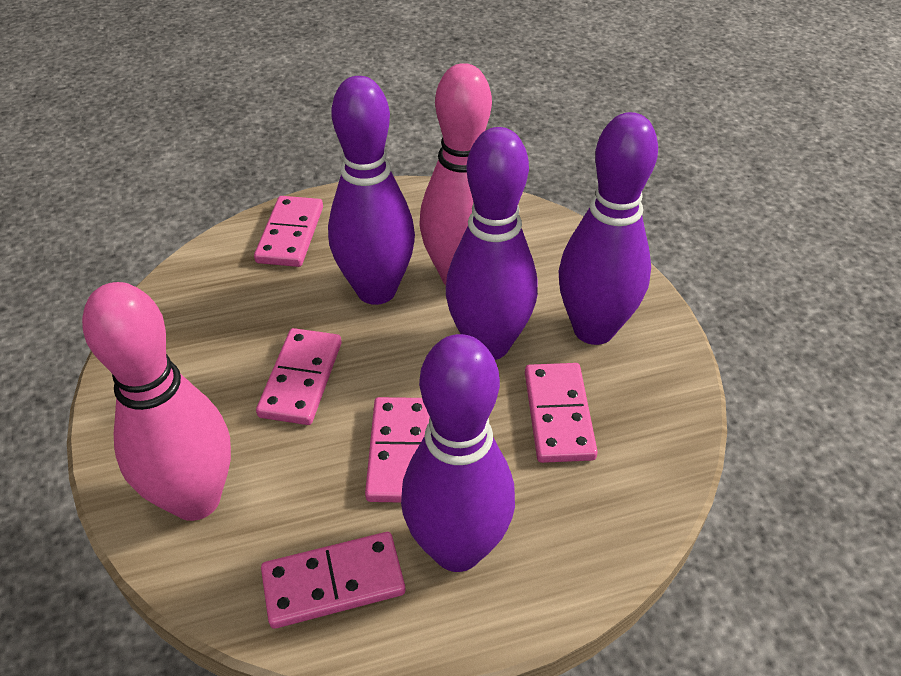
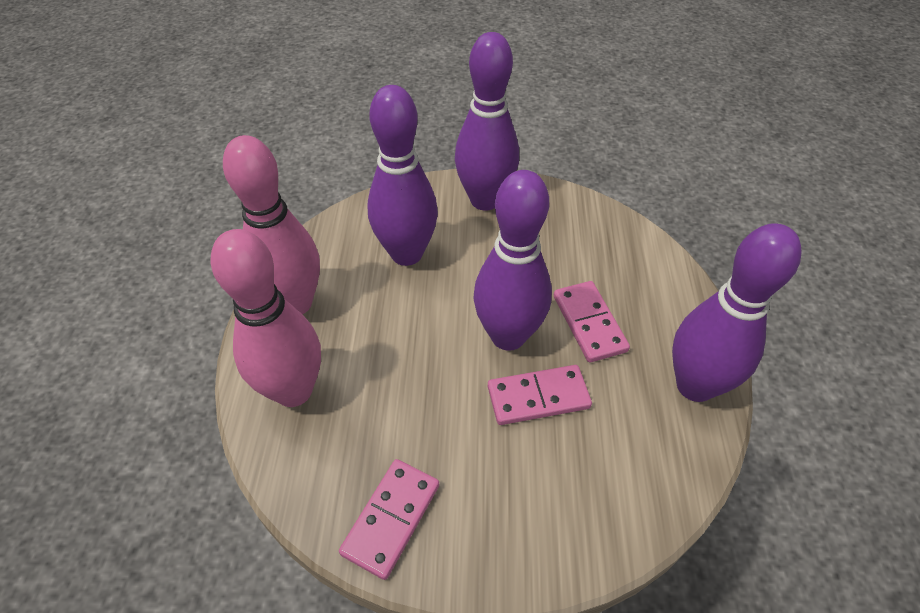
pink domino: 5 -> 3

